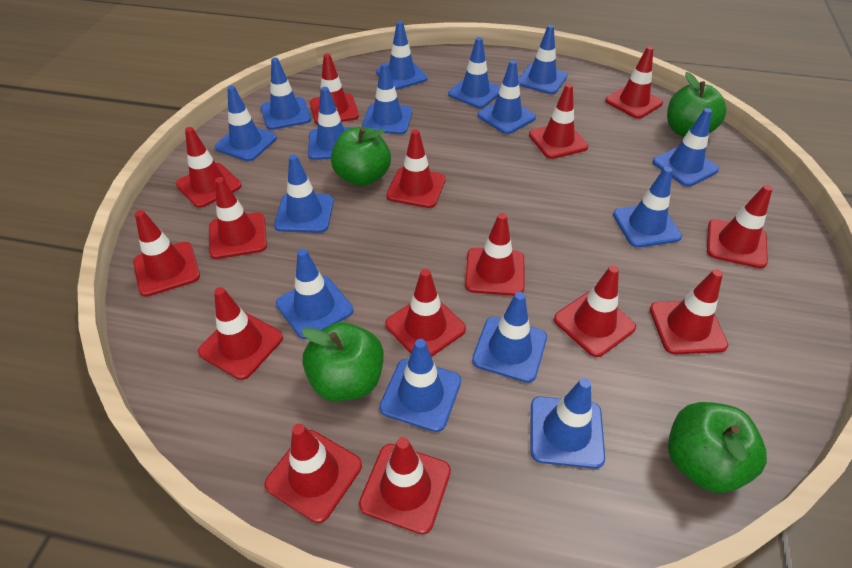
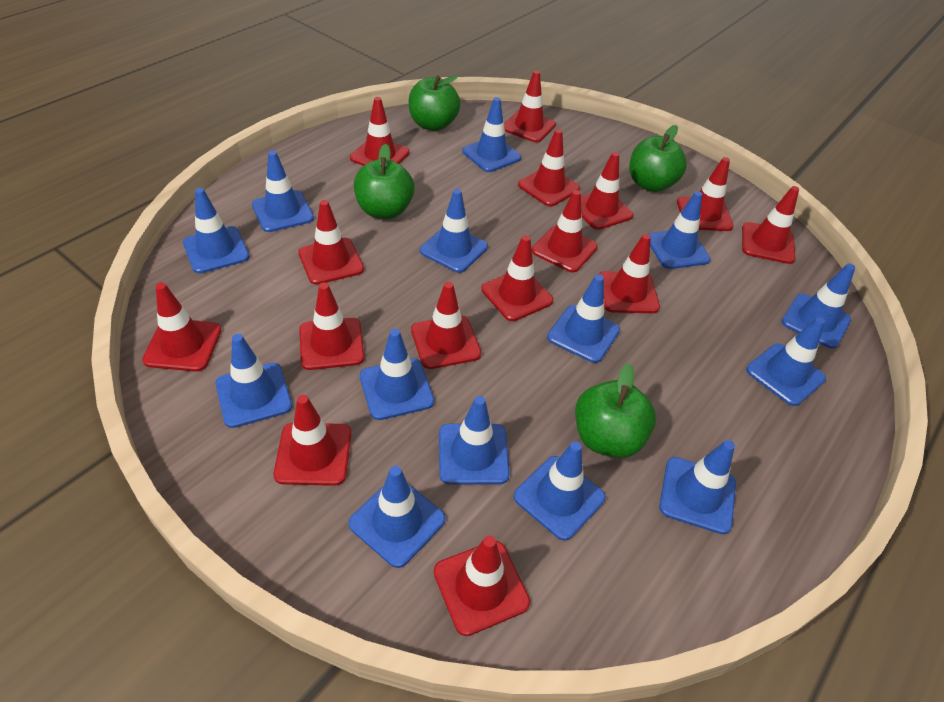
blue traffic cone: 15 -> 14

